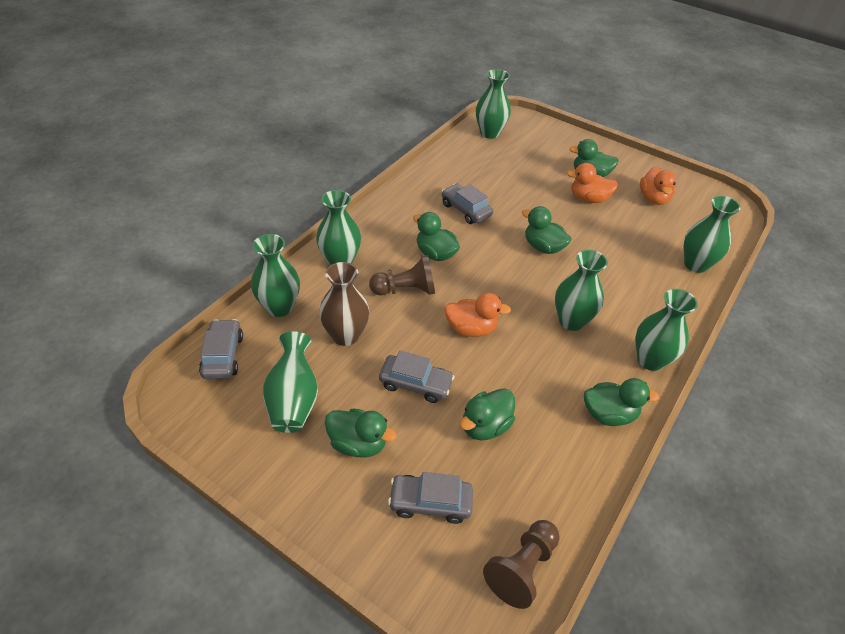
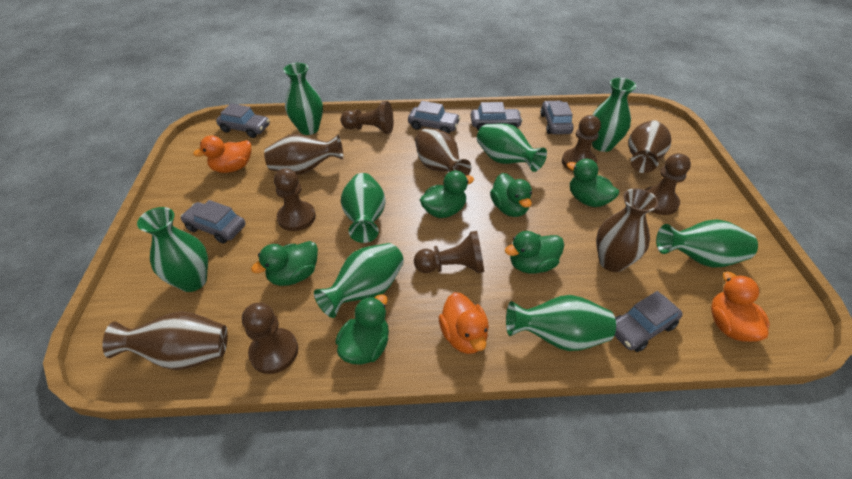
brown pawn: 2 -> 6
brown vase: 1 -> 5
green vase: 7 -> 8
grey car: 4 -> 6

